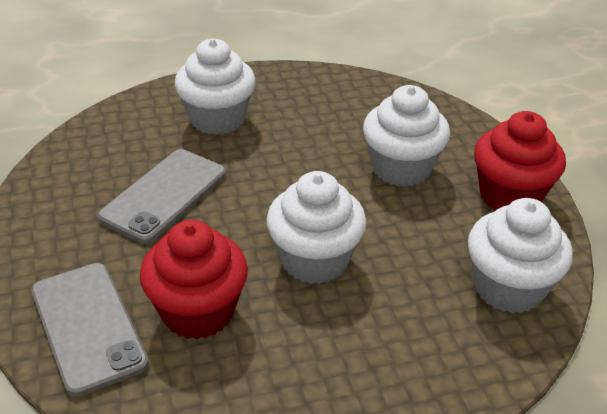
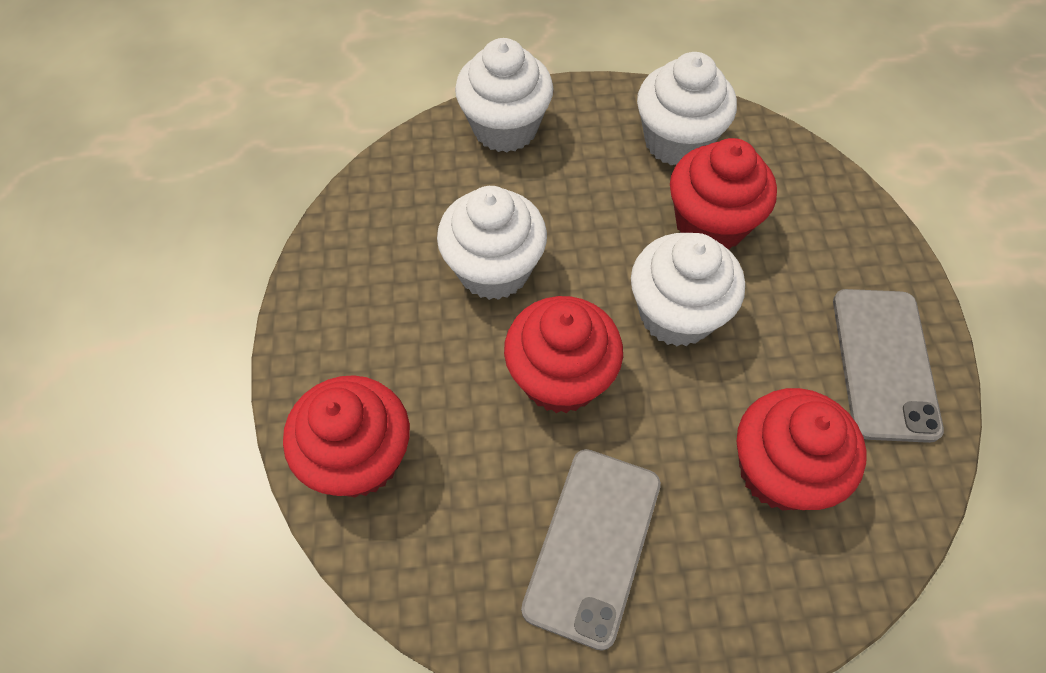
red cupcake: 2 -> 4

